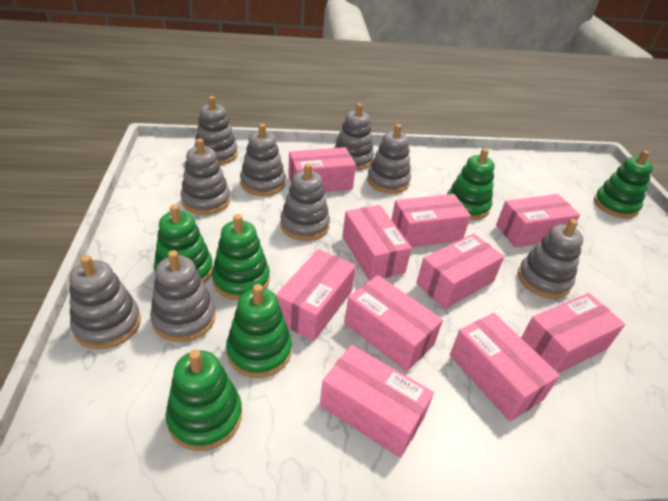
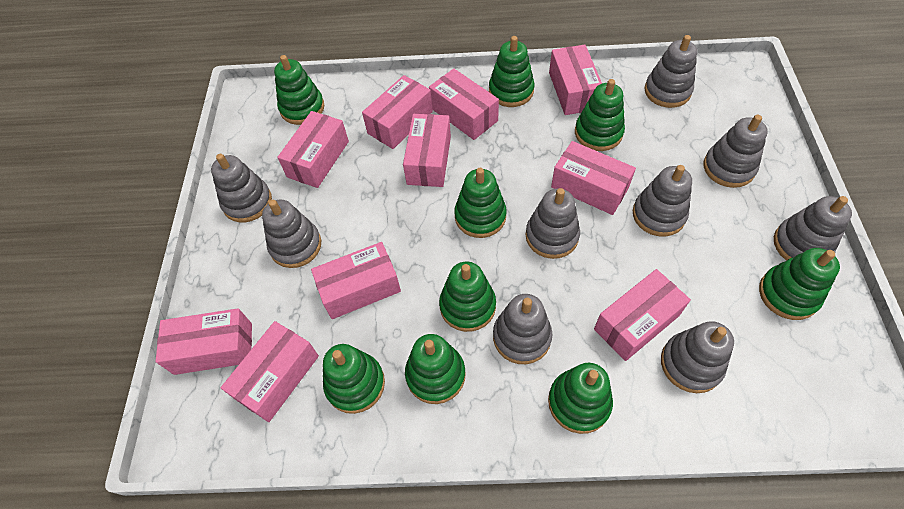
green stacking toy: 6 -> 9

